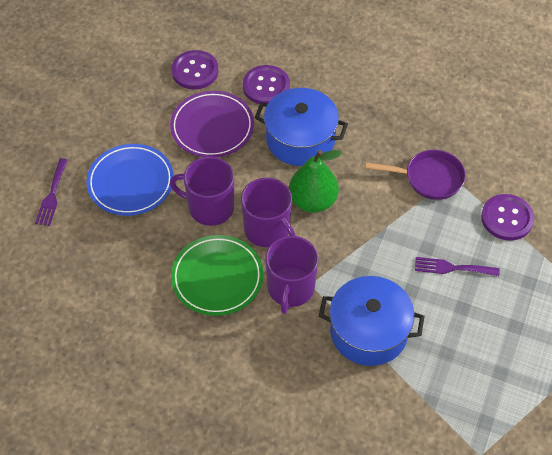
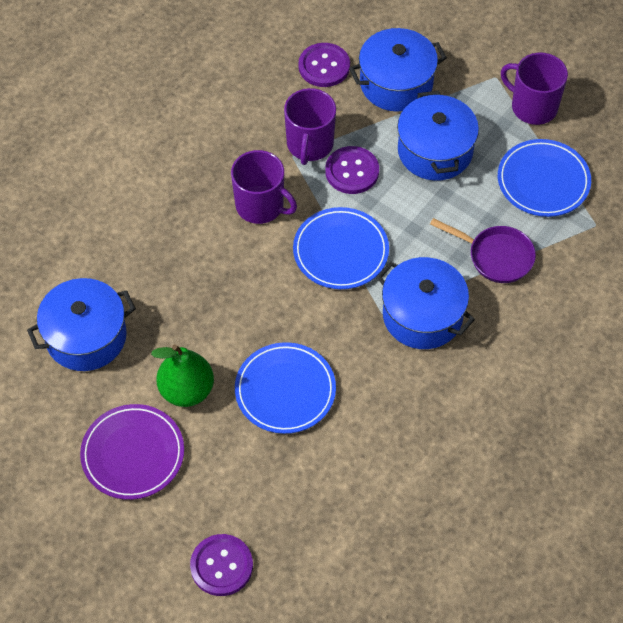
blue plate: 1 -> 3
blue pot: 2 -> 4
green plate: 1 -> 0
purple fork: 2 -> 0

